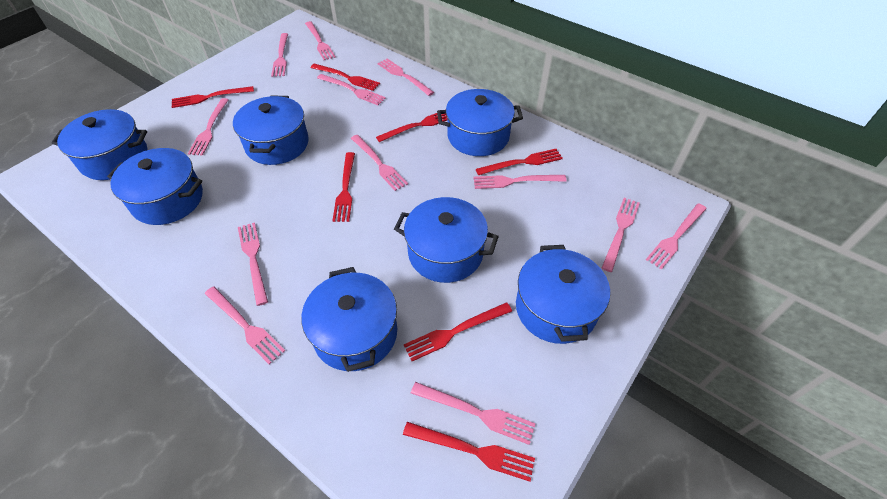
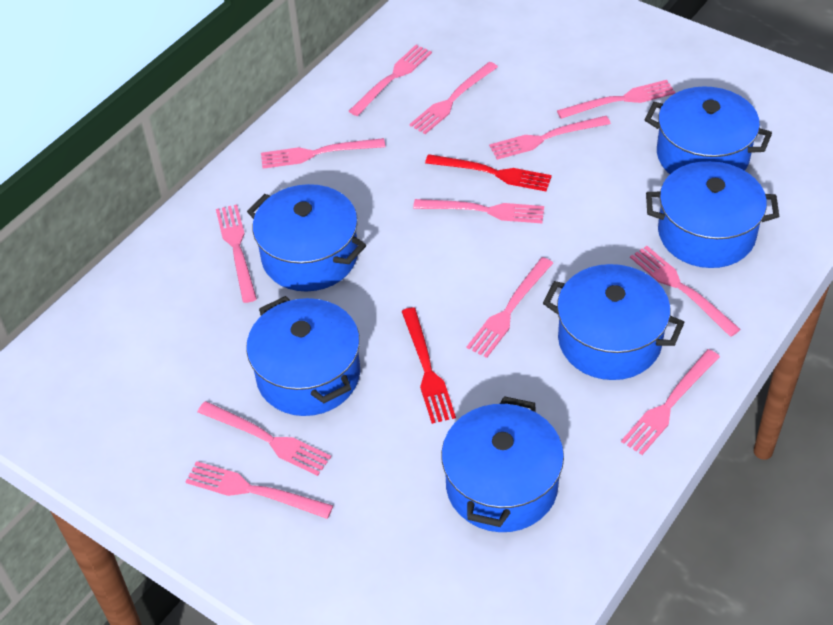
blue pot: 7 -> 6
red fork: 7 -> 2

